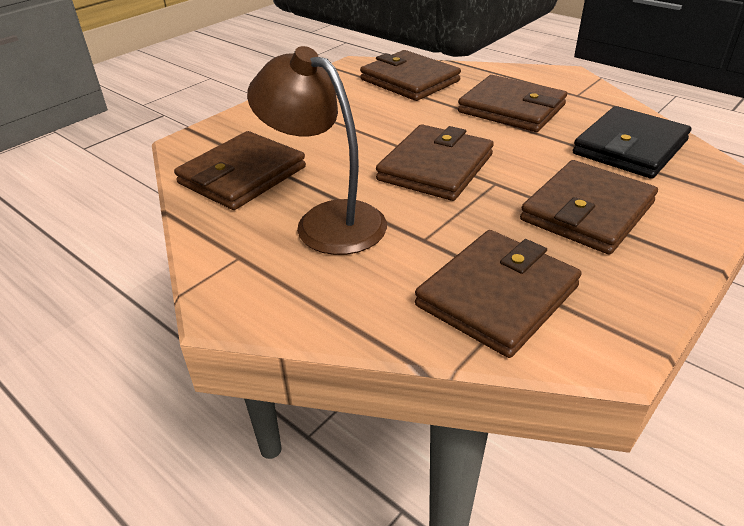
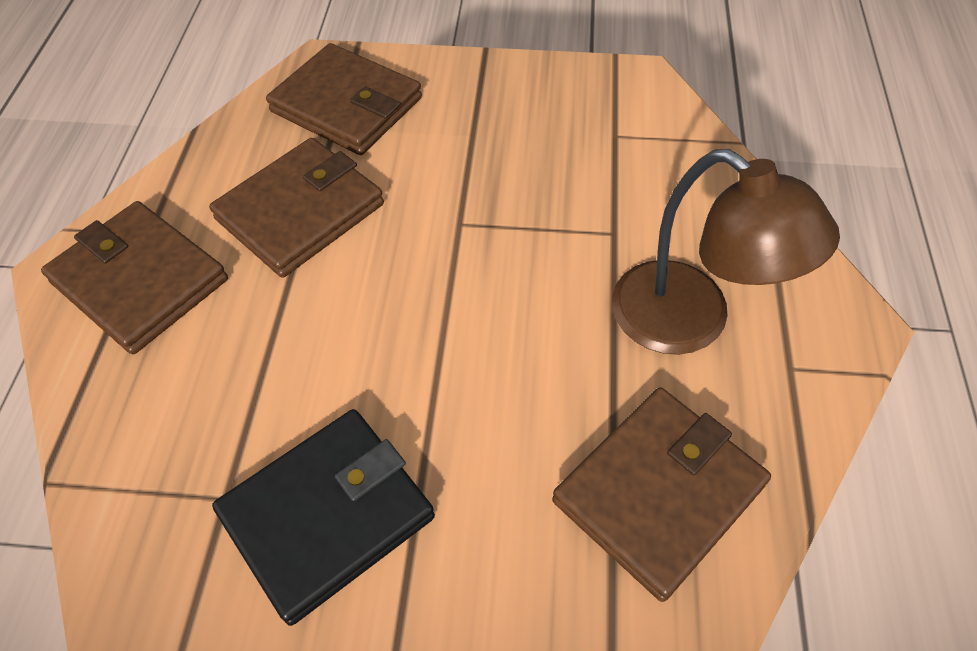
brown wallet: 6 -> 4

